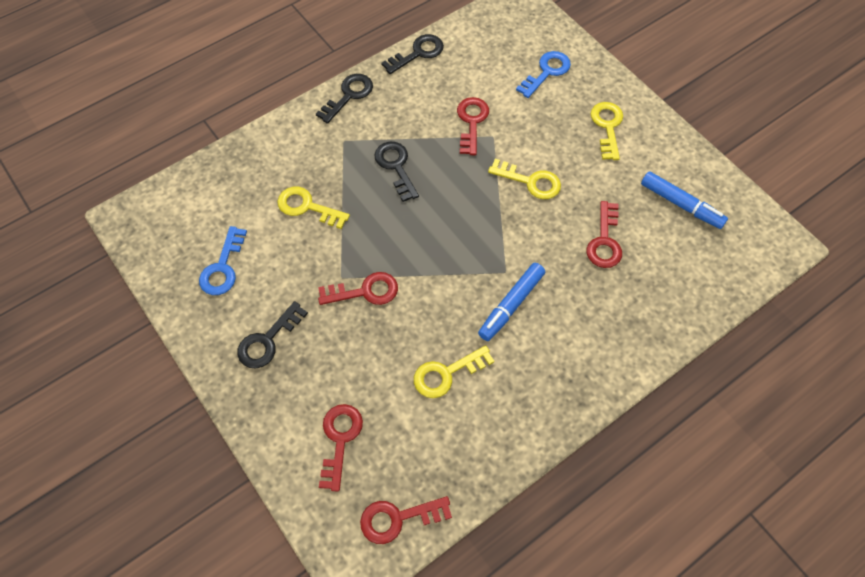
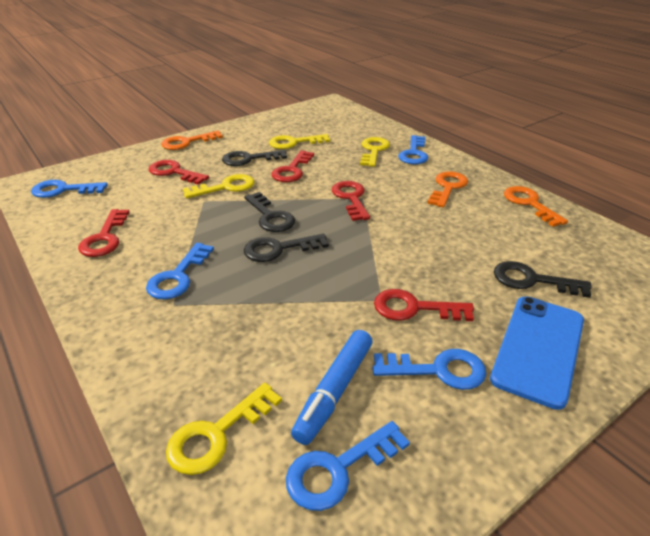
blue key: 2 -> 5
blue marker: 2 -> 1
blue phone: 0 -> 1
orange key: 0 -> 3

